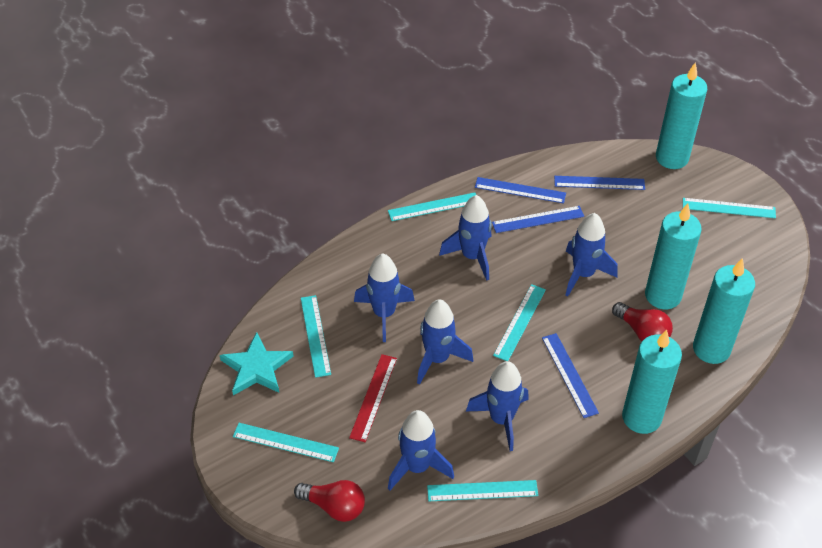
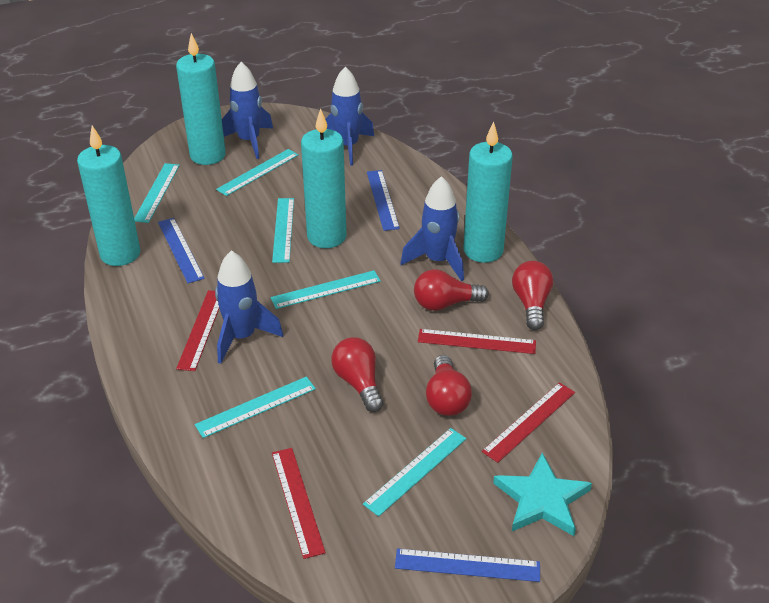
blue rocket: 6 -> 4
blue ruler: 4 -> 3
red light bulb: 2 -> 4
red ruler: 1 -> 4

